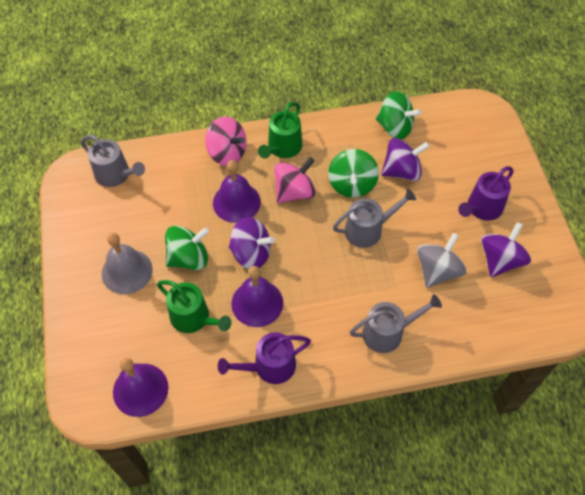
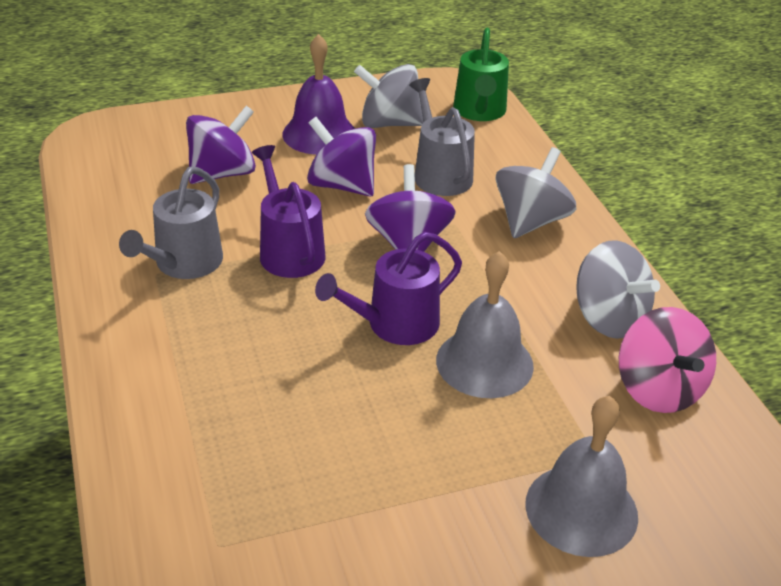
green spinning top: 3 -> 0
green watering can: 2 -> 1
grey bell: 1 -> 2
grey spinning top: 1 -> 3
grey watering can: 3 -> 2
pink spinning top: 2 -> 1
purple bell: 3 -> 1

